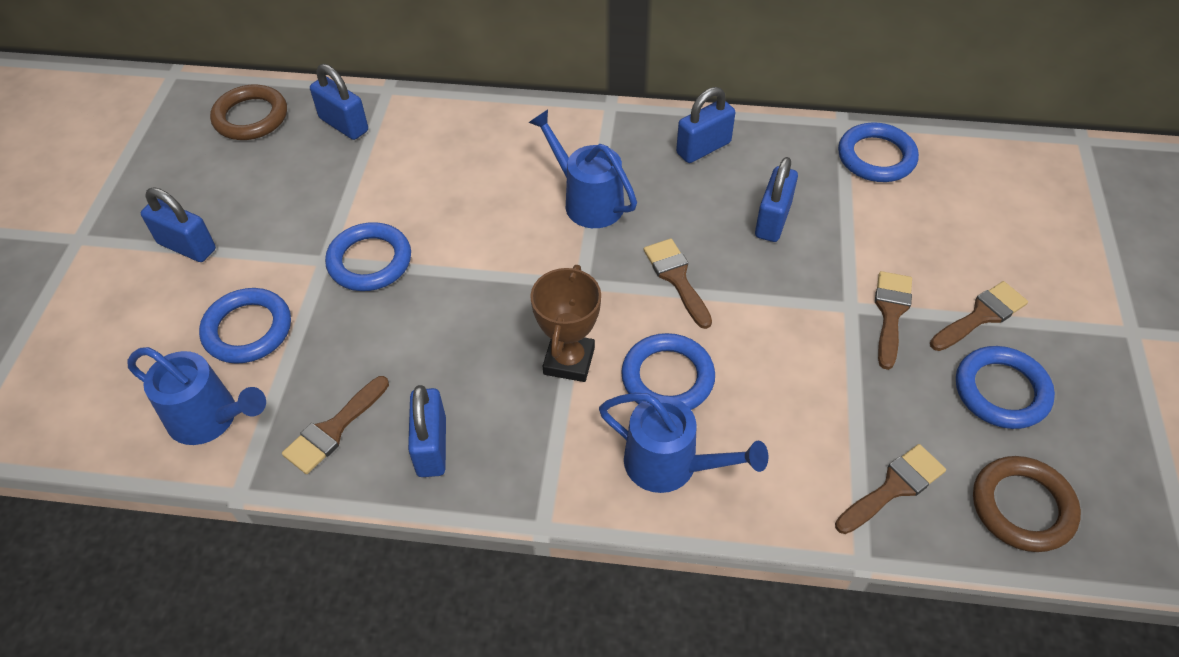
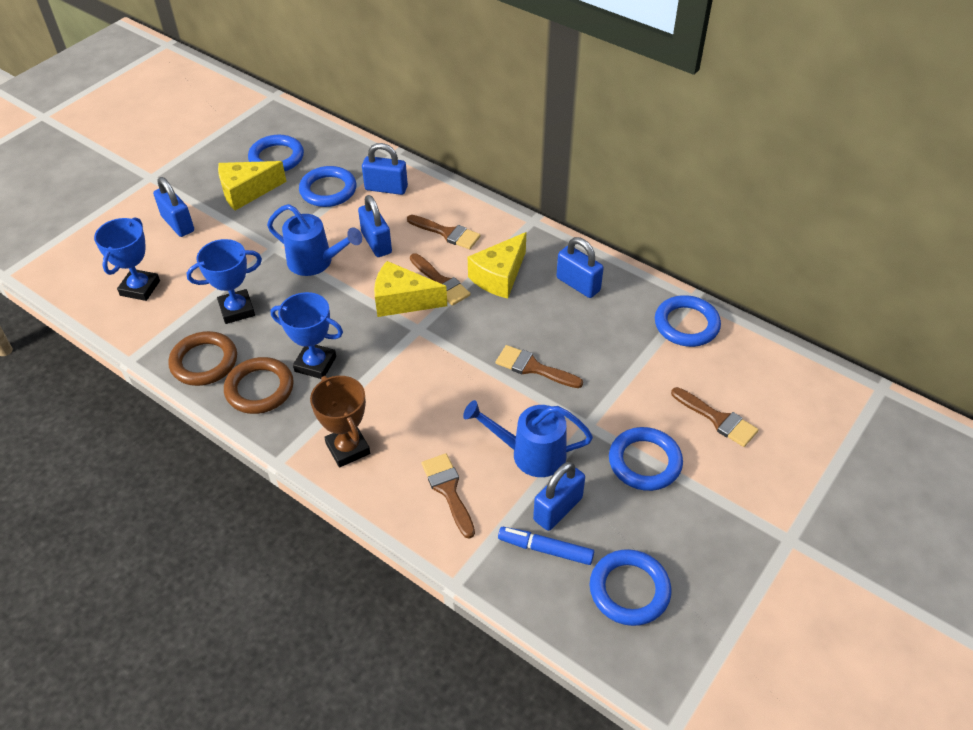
blue marker: 0 -> 1
blue trophy: 0 -> 3
blue watering can: 3 -> 2
yellow cheese: 0 -> 3

